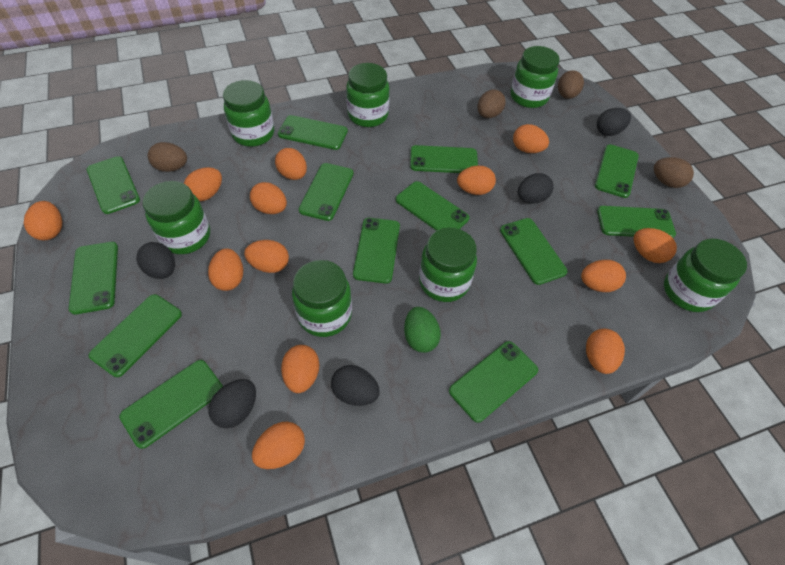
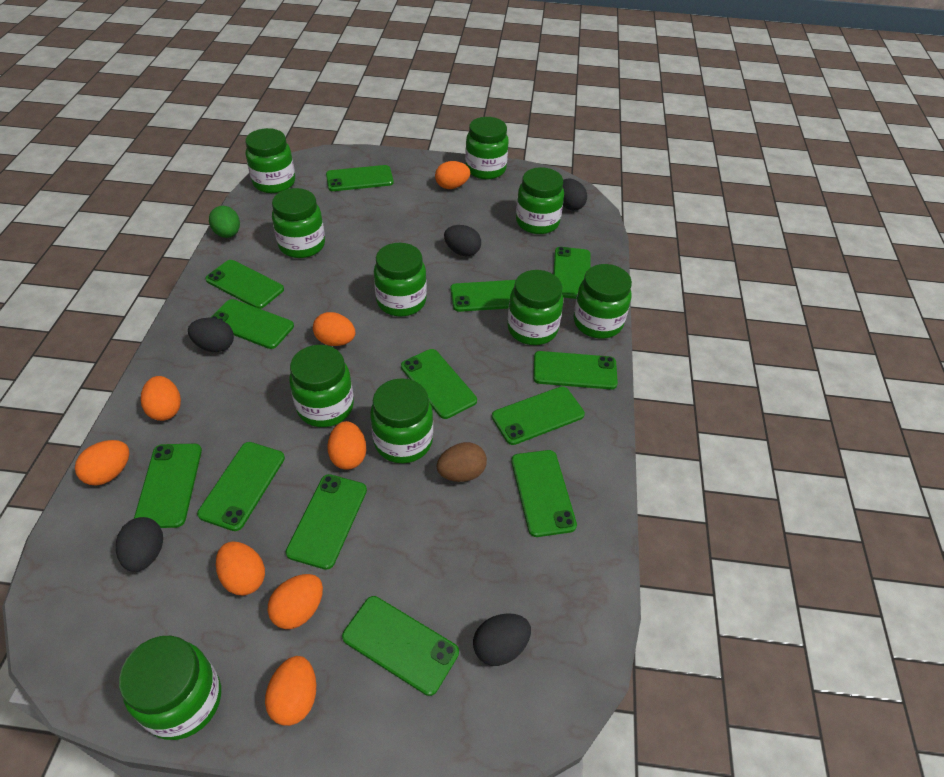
brown egg: 4 -> 1
green jar: 7 -> 10
orange egg: 13 -> 8

